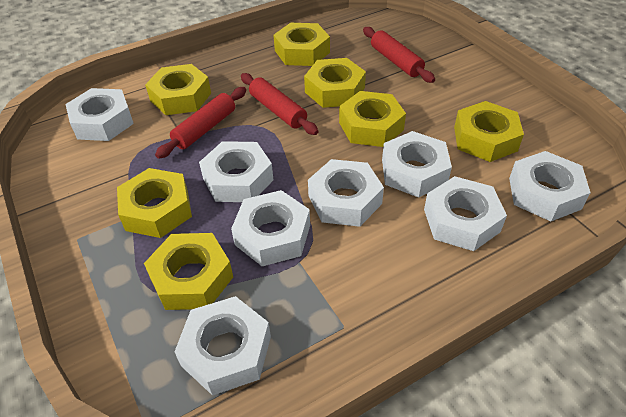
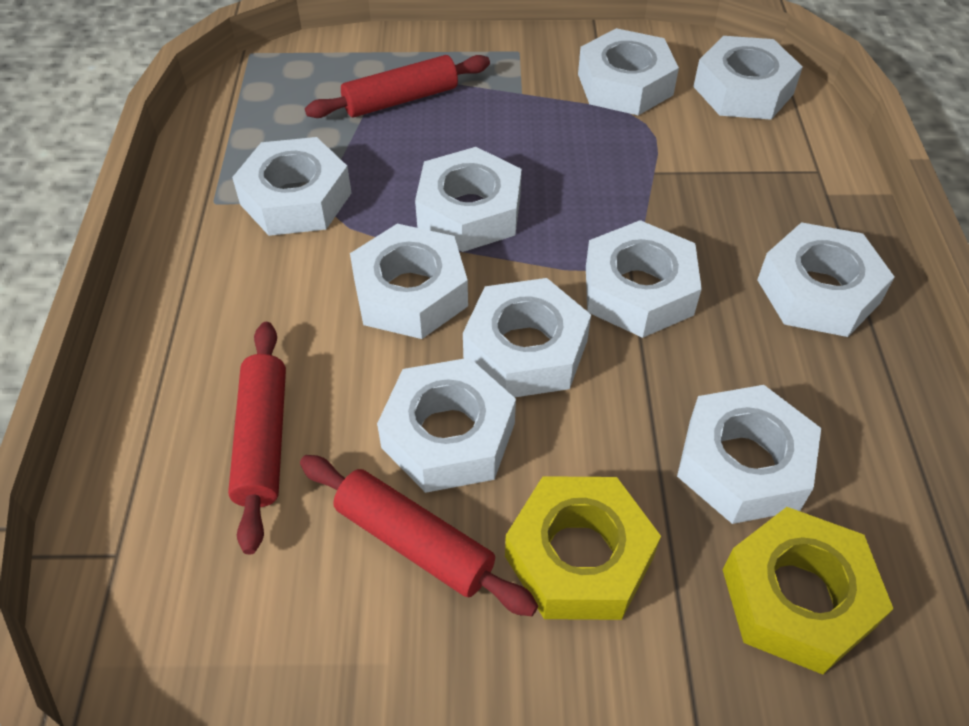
white nut: 8 -> 10
yellow nut: 7 -> 2

